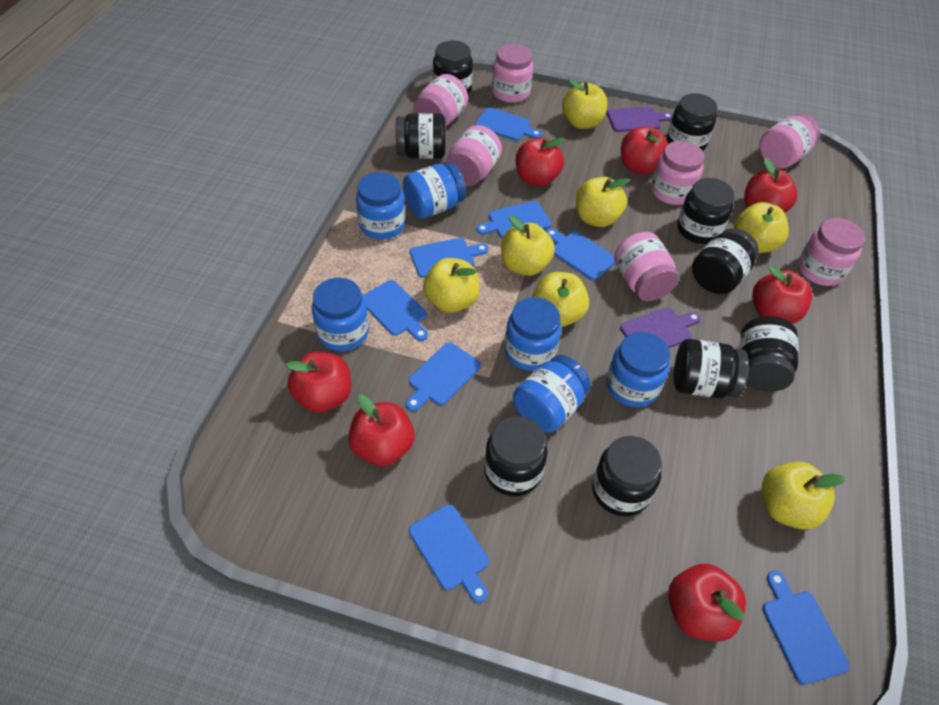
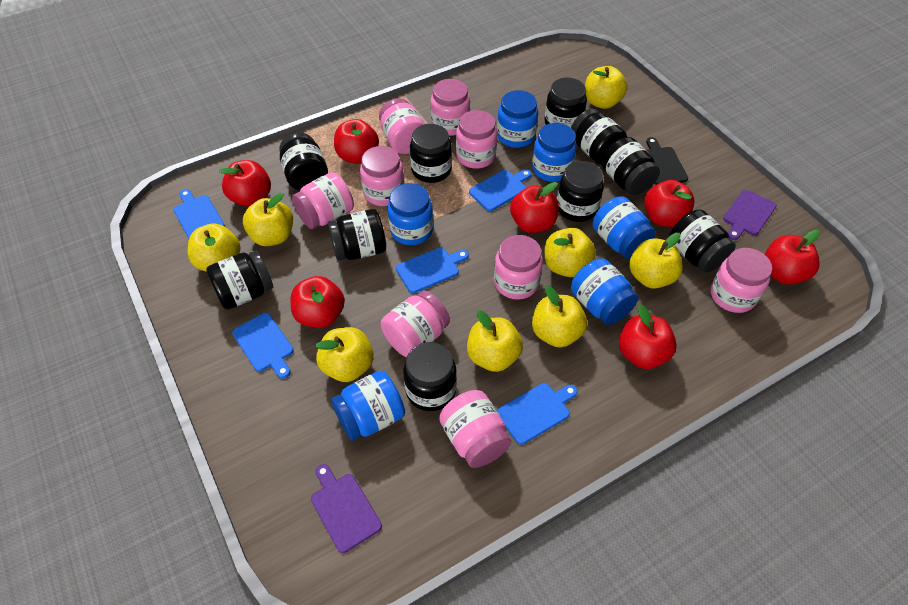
black cutting board: 0 -> 1
black jar: 9 -> 10
blue cutting board: 8 -> 5
pink jar: 7 -> 9
yellow apple: 7 -> 8

